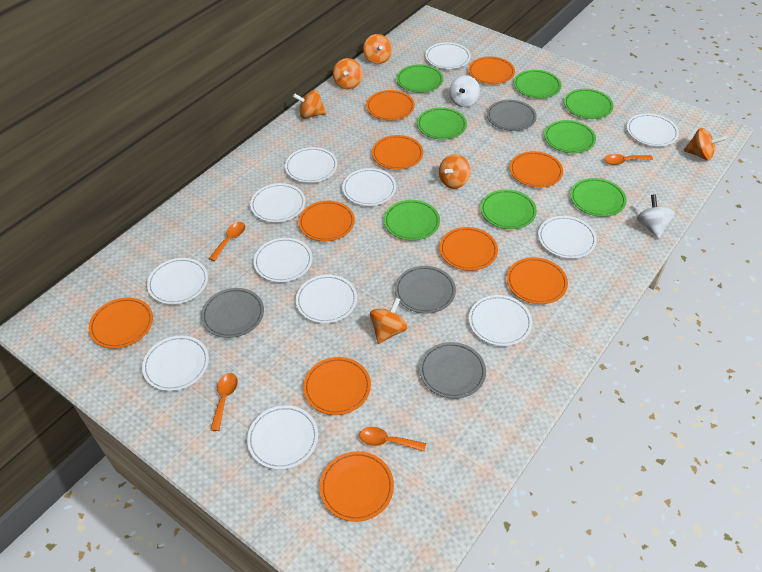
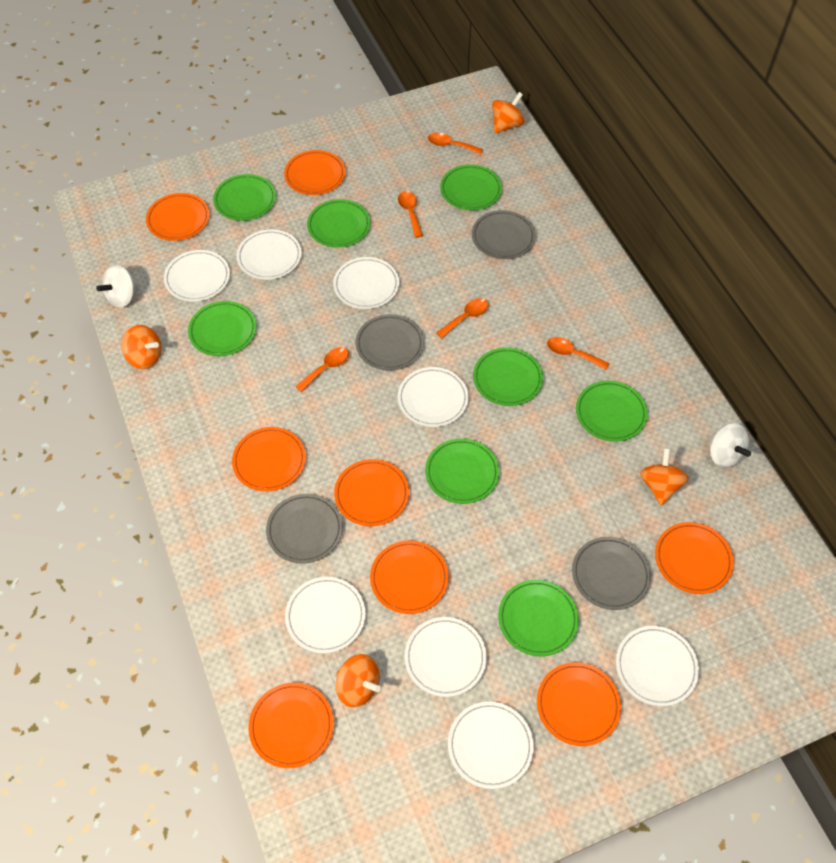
orange plate: 10 -> 8
orange spinning top: 6 -> 4
orange spoon: 4 -> 5
white plate: 12 -> 8

